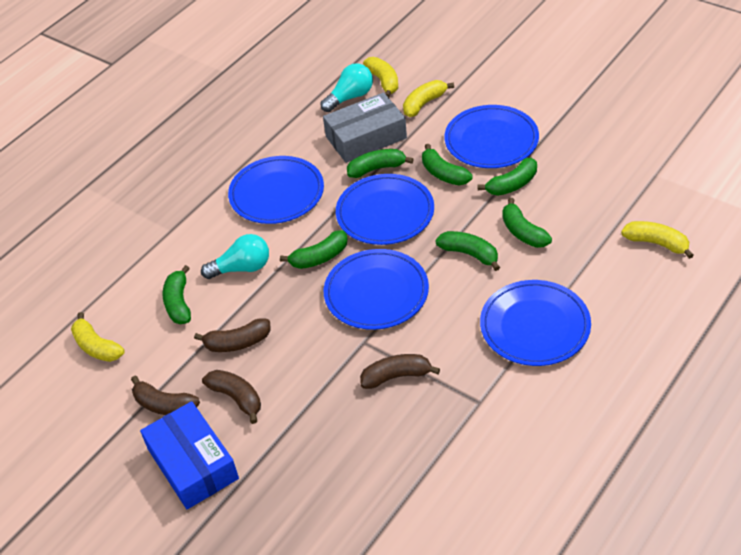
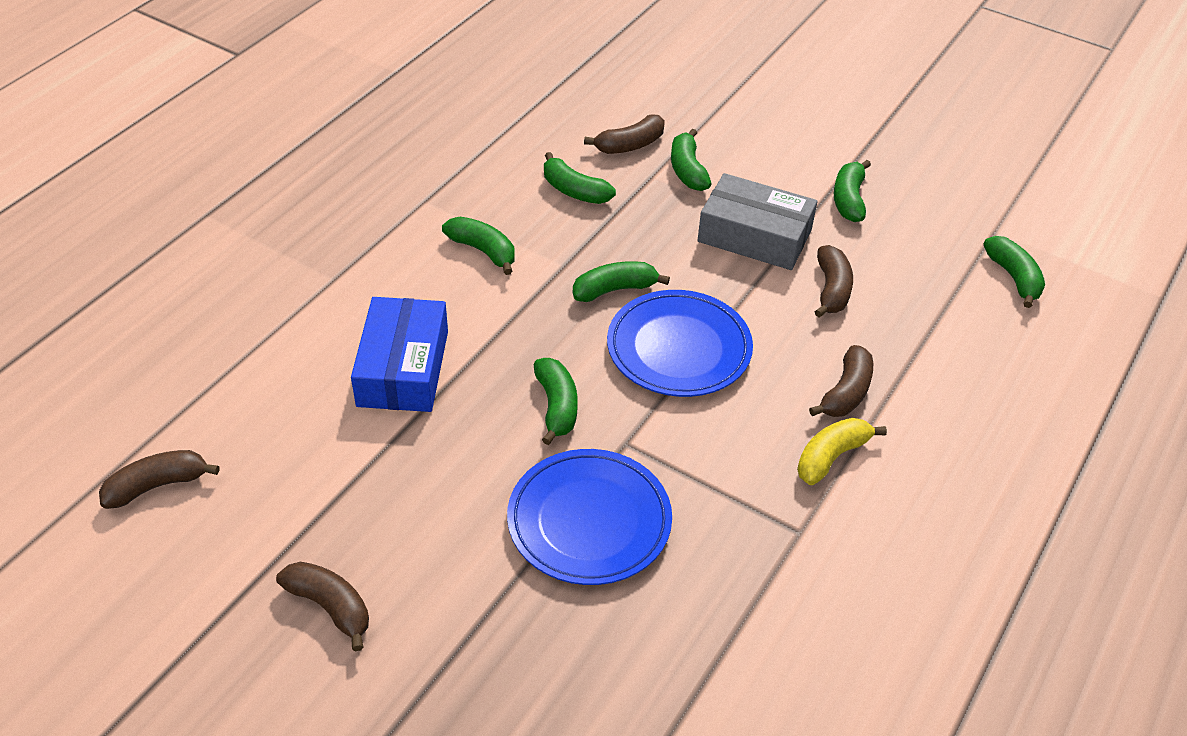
blue plate: 5 -> 2
brown banana: 4 -> 5
turquoise light bulb: 2 -> 0
yellow banana: 4 -> 1

